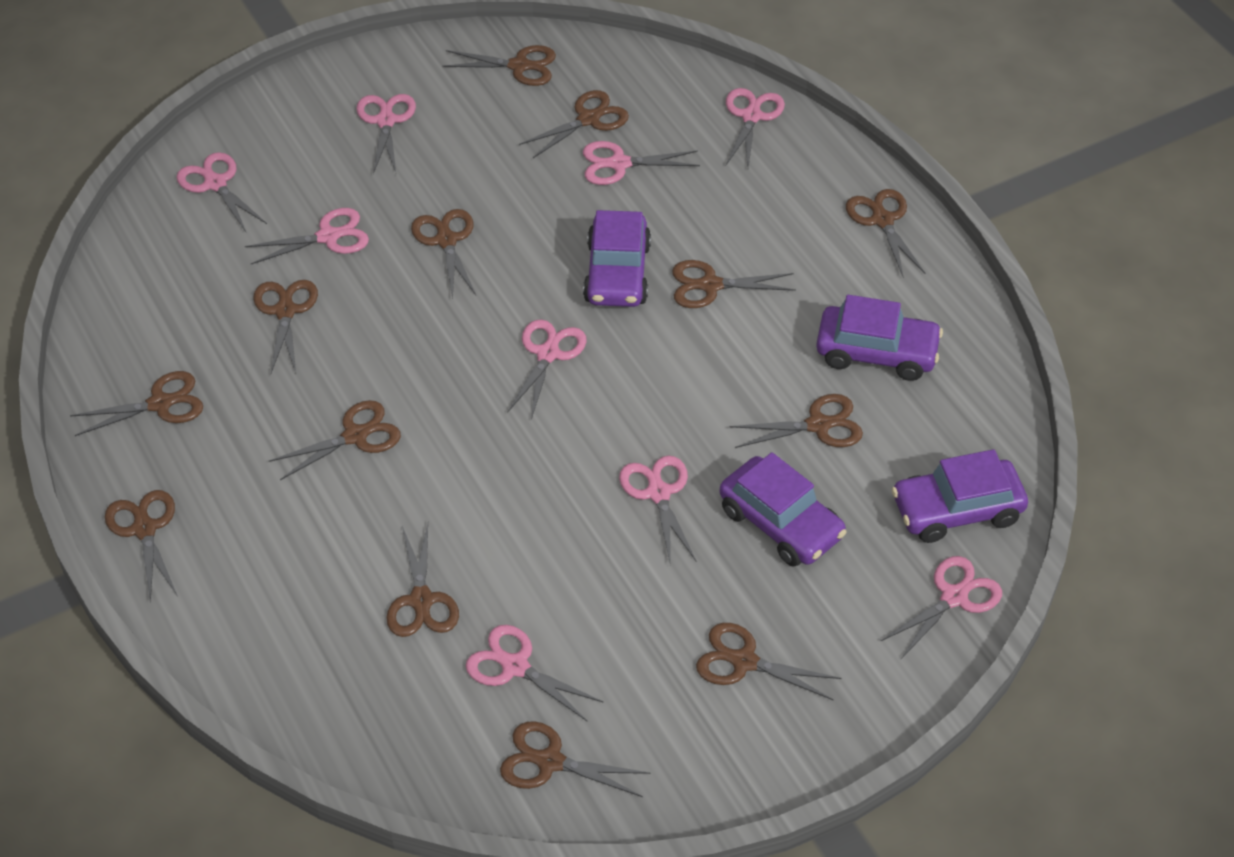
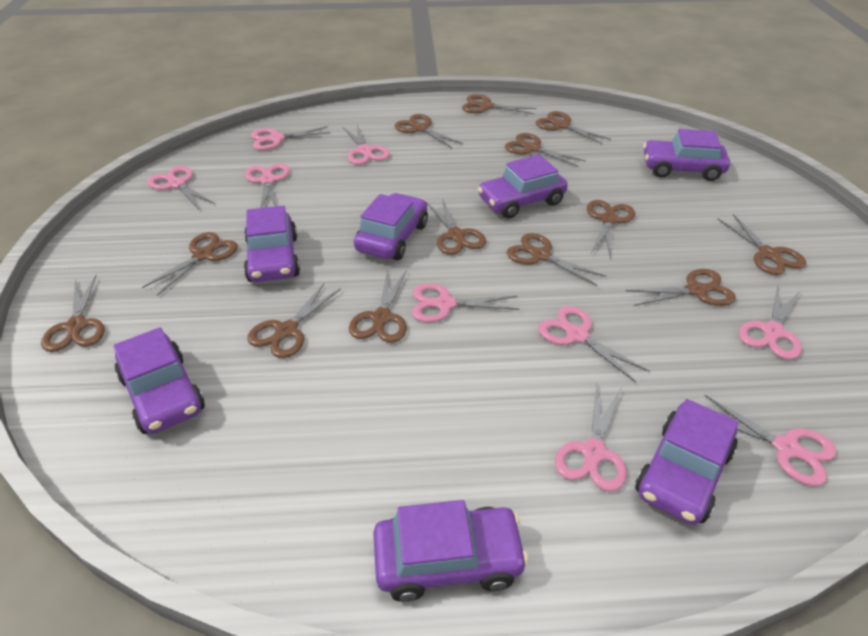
purple car: 4 -> 7

